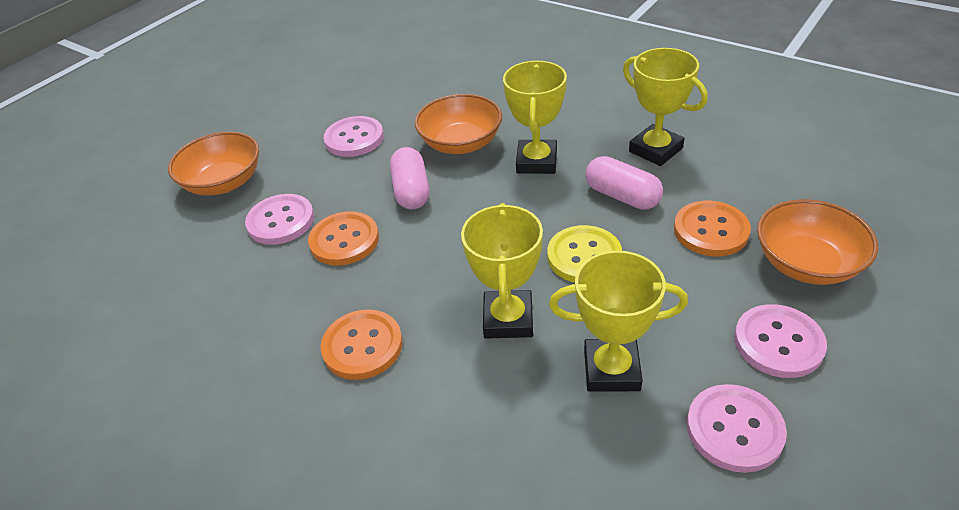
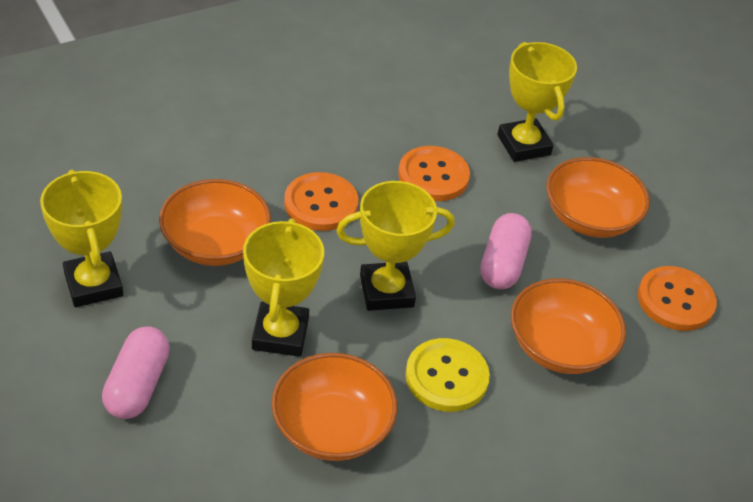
orange bowl: 3 -> 4
pink button: 4 -> 0

